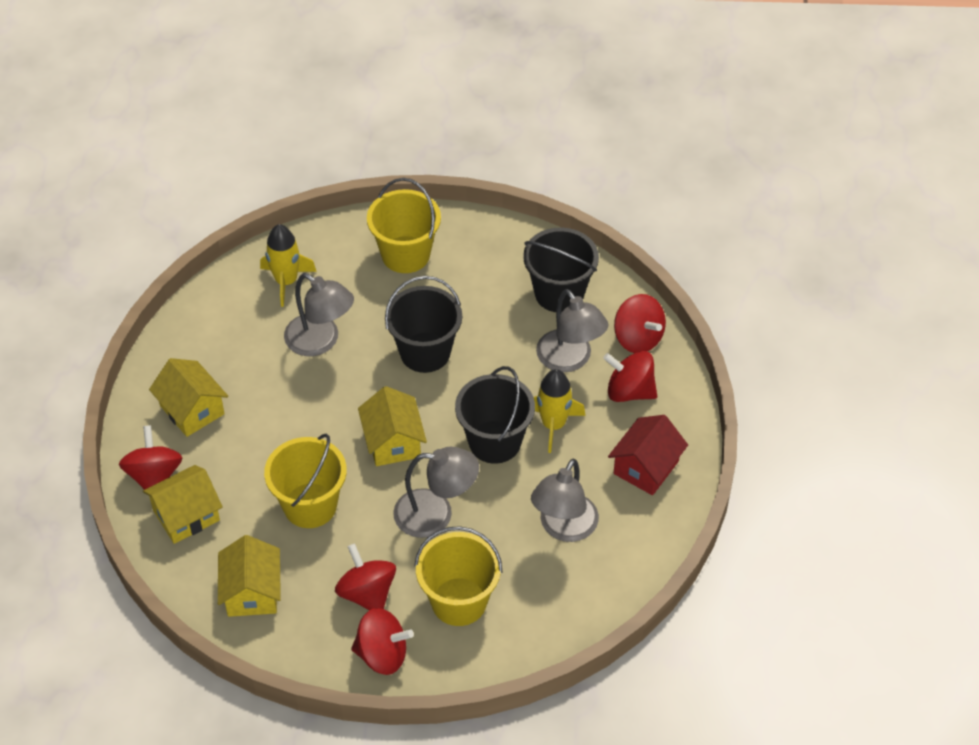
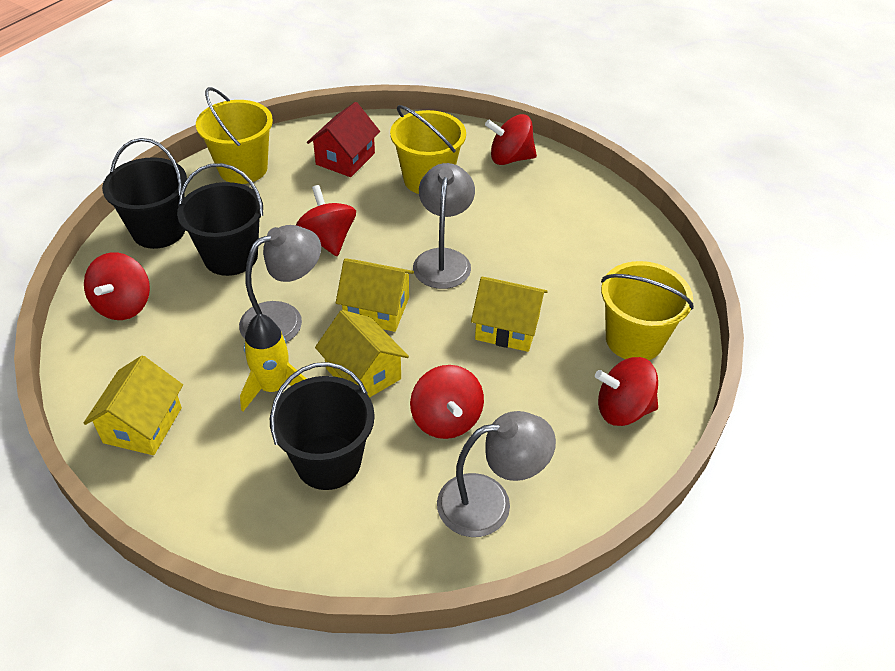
grey lamp: 4 -> 3
yellow rocket: 2 -> 1

